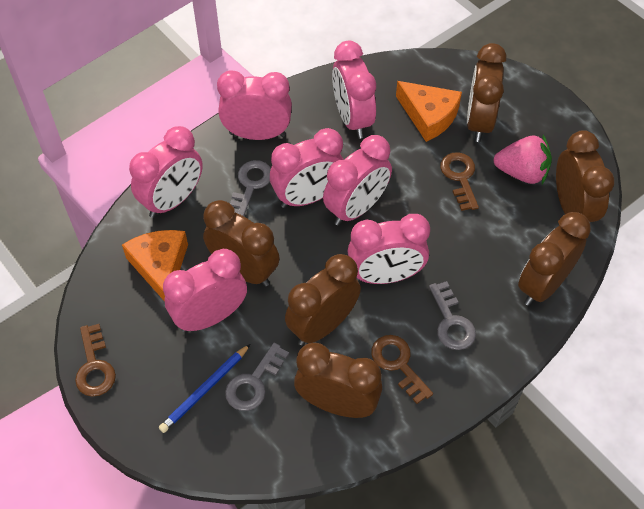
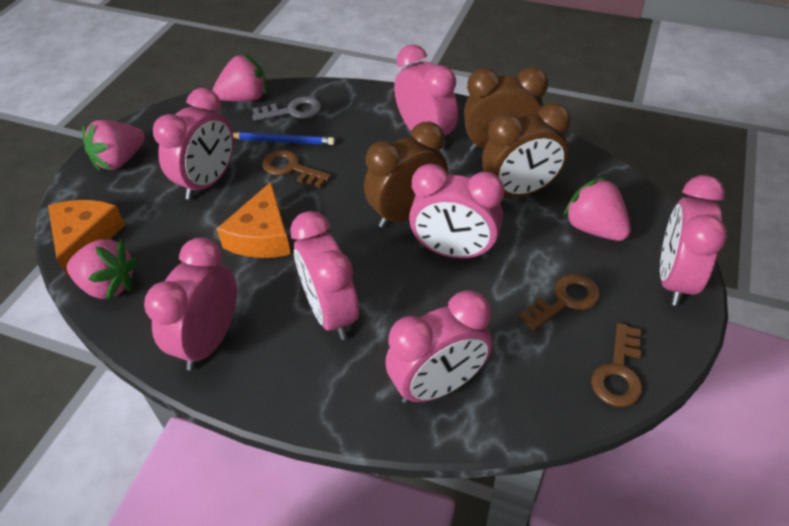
brown clock: 6 -> 3
grey key: 3 -> 1
pink strawberry: 1 -> 4

